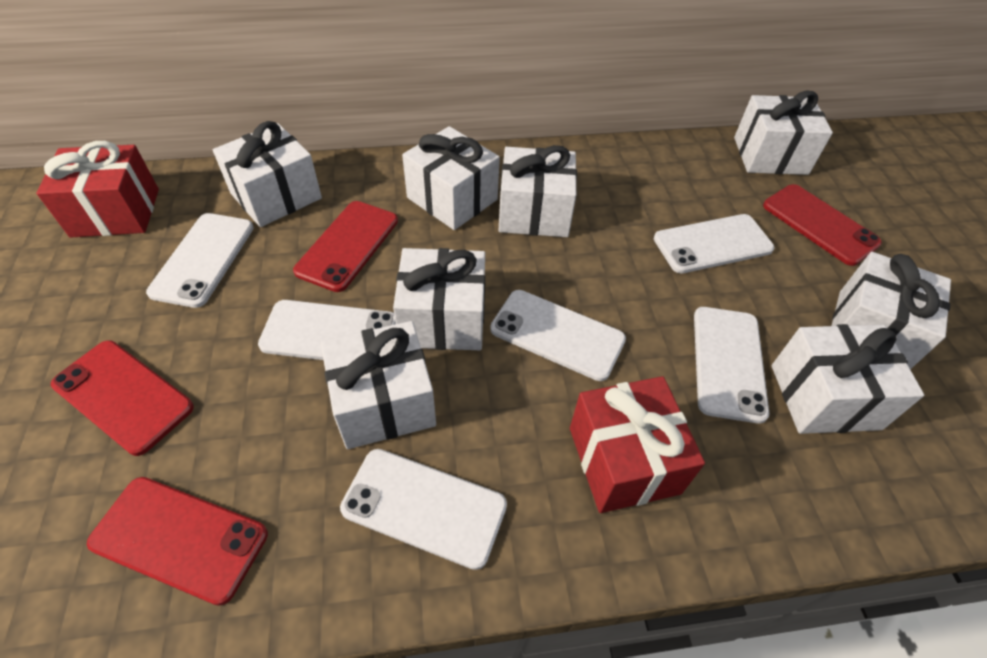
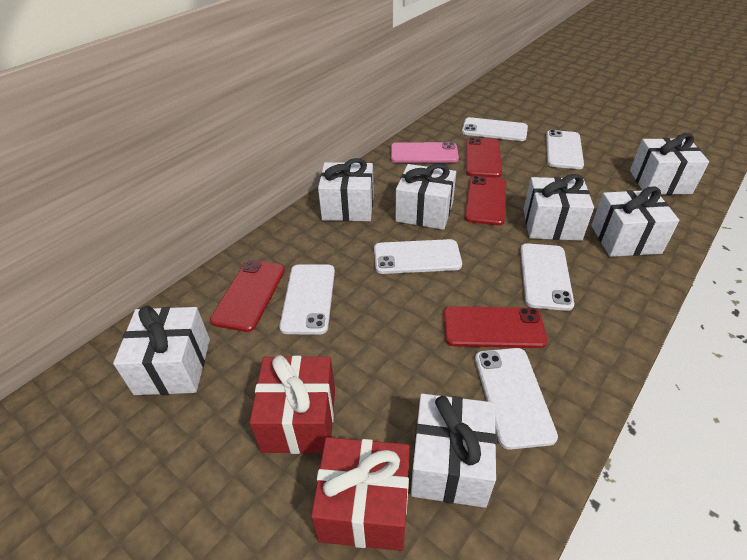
pink phone: 0 -> 1
white gift: 8 -> 7

